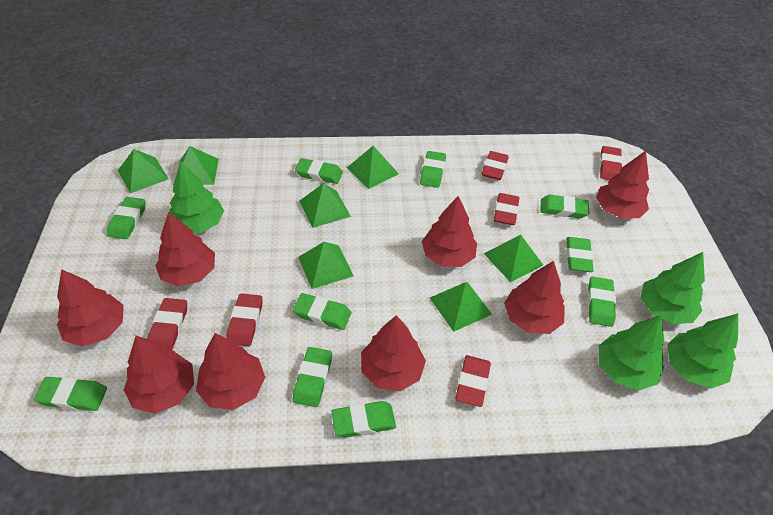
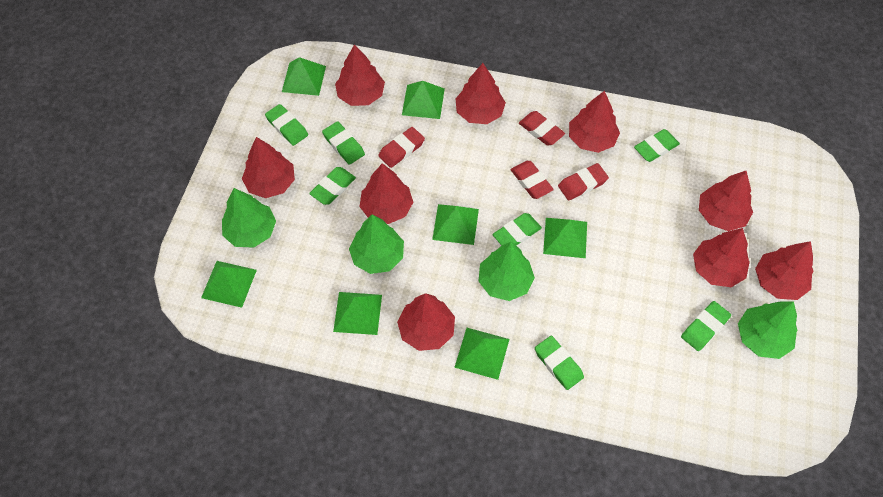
green eraser: 10 -> 7
red eraser: 6 -> 4
red tree: 8 -> 9

